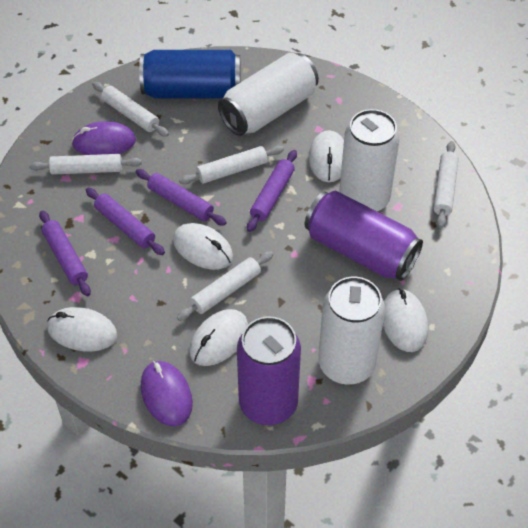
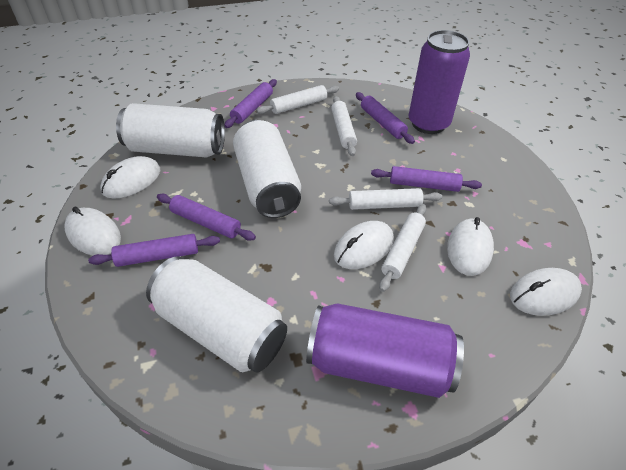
blue can: 1 -> 0
purple mouse: 2 -> 0
purple rolling pin: 4 -> 5
white rolling pin: 5 -> 4

